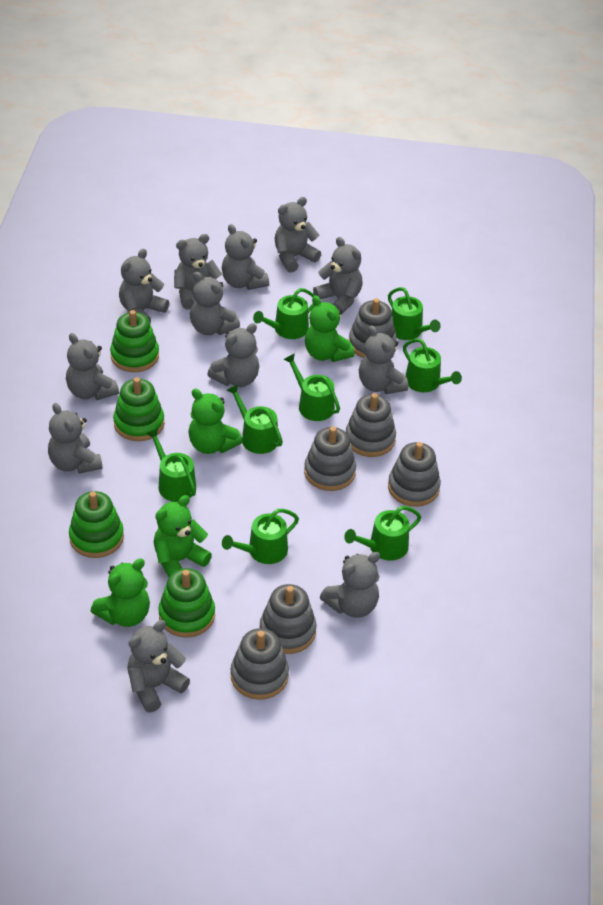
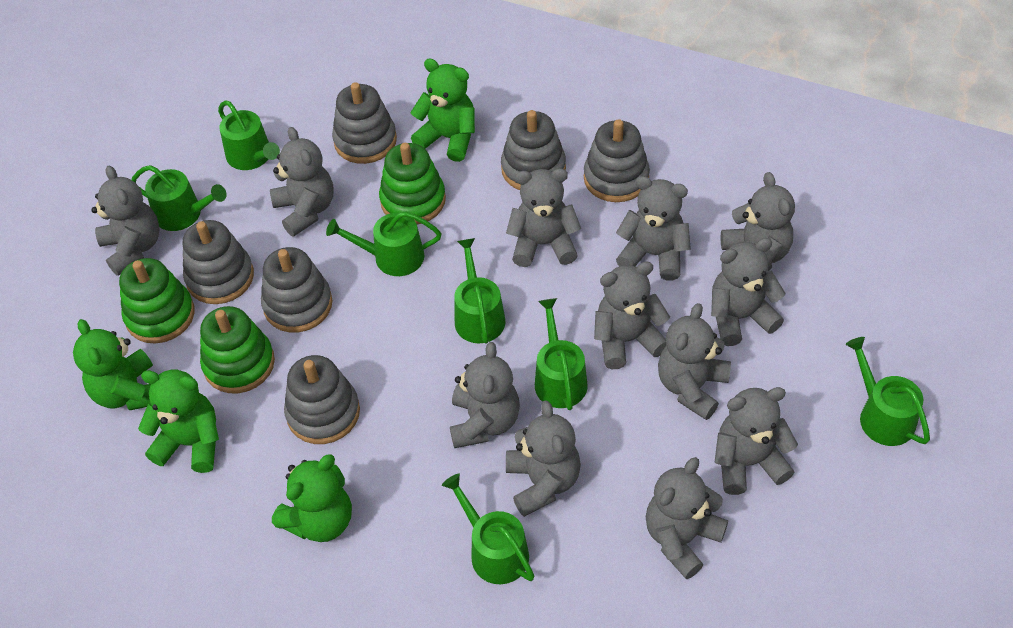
green stacking toy: 4 -> 3
green watering can: 8 -> 7

